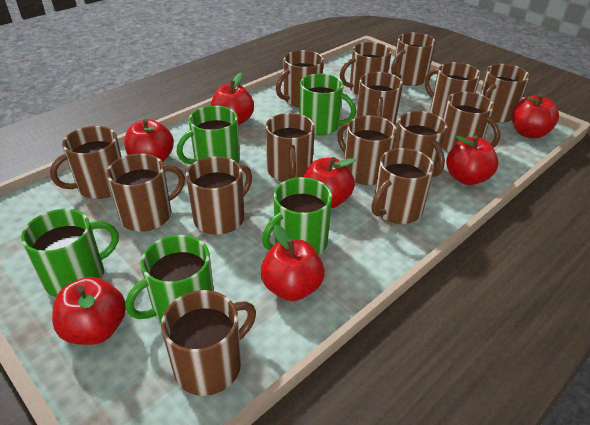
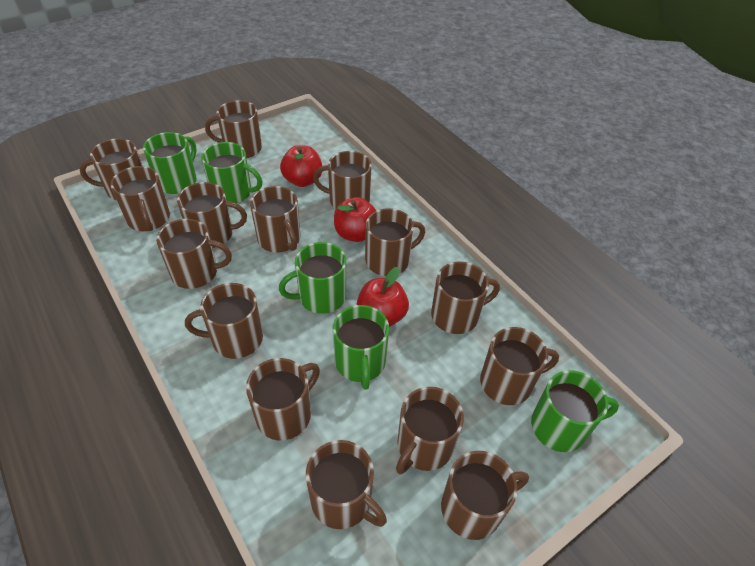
red apple: 7 -> 3

